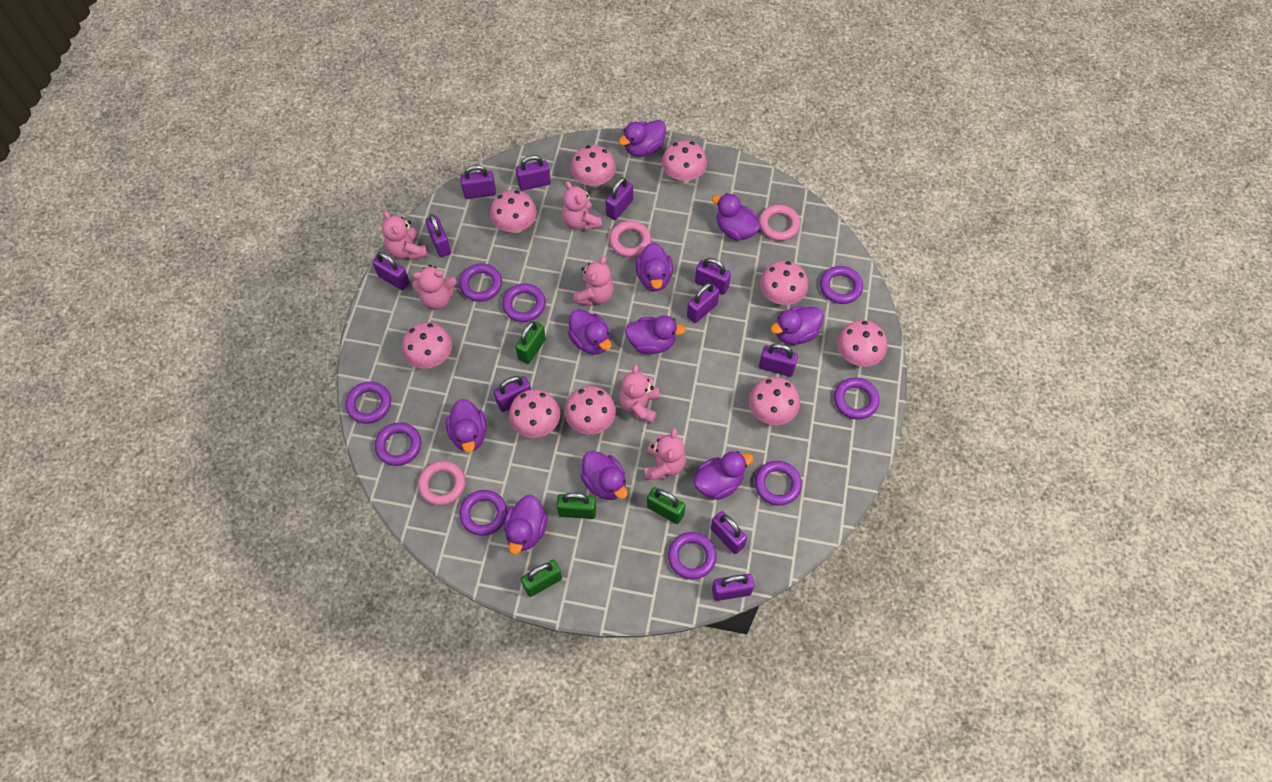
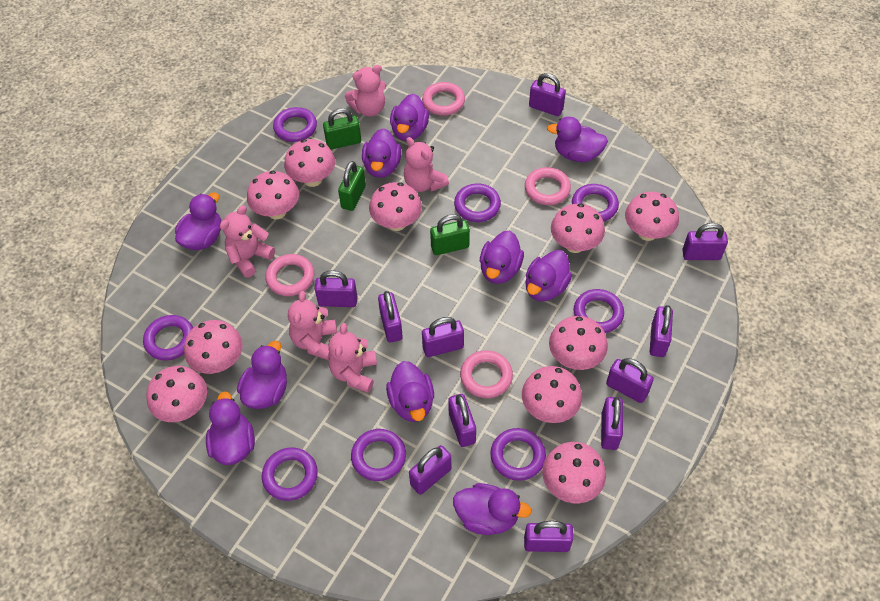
green padlock: 4 -> 3
pink mushroom: 9 -> 10
pink ring: 3 -> 4
pink teddy bear: 6 -> 5
purple ring: 9 -> 8

